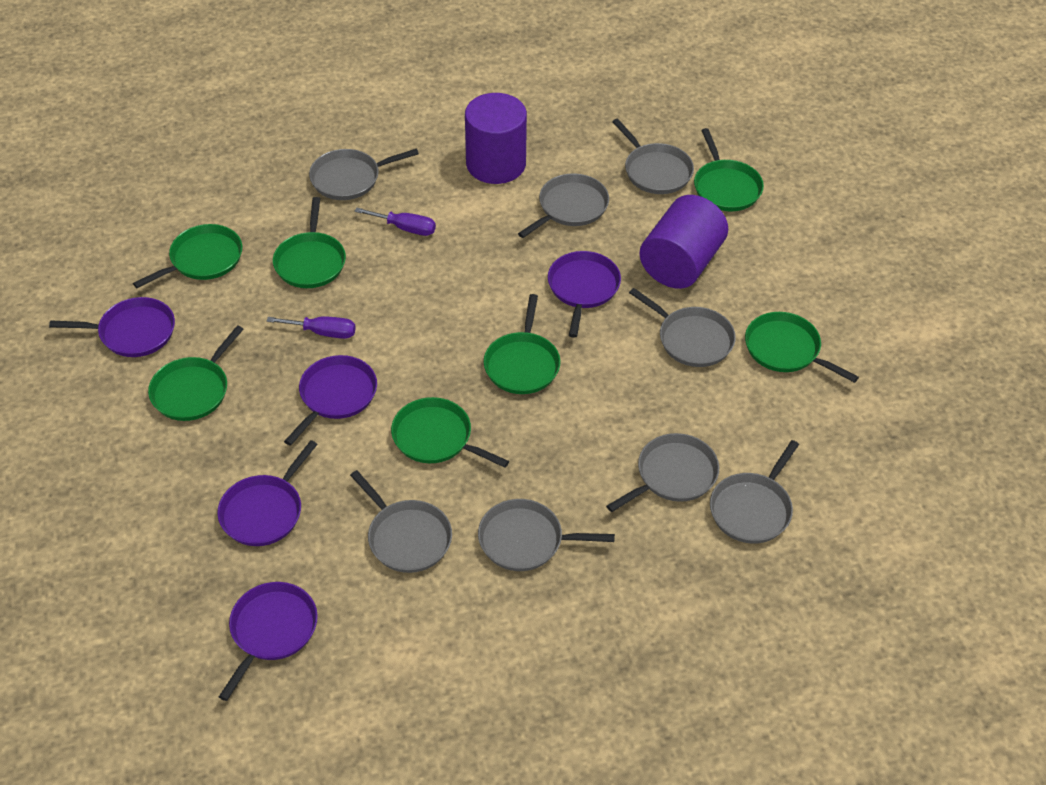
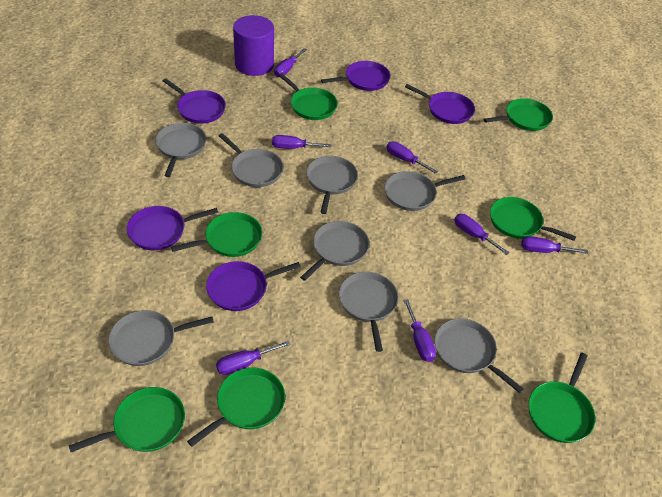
purple cylinder: 2 -> 1
purple screwdriver: 2 -> 7

